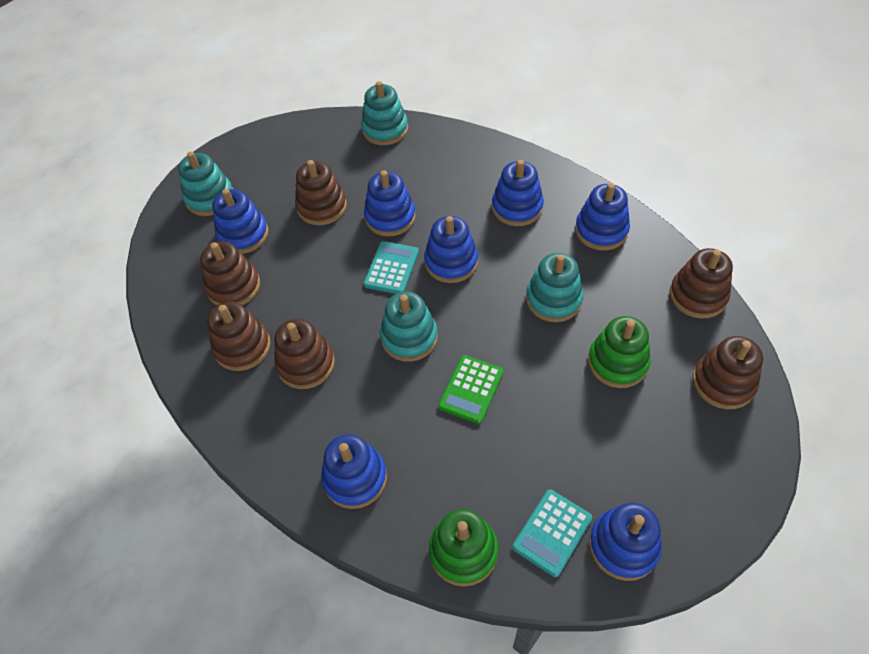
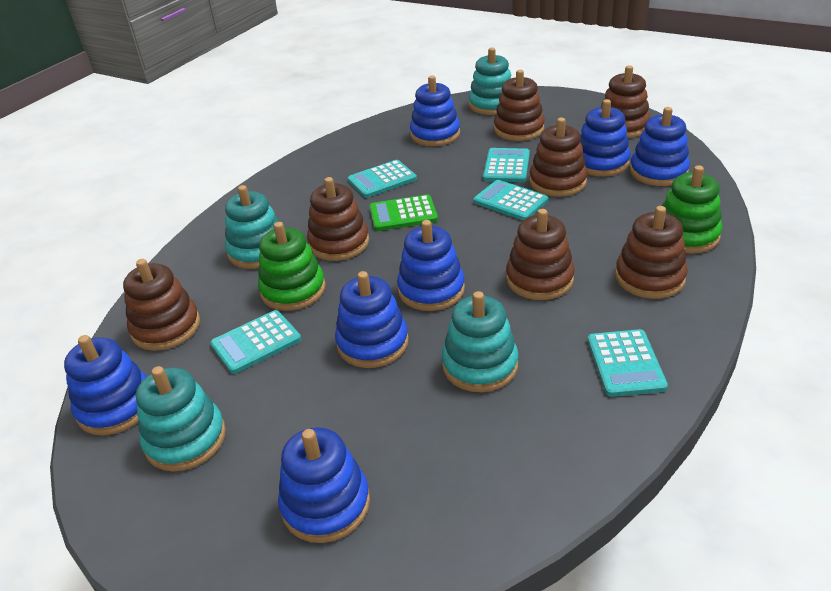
brown stacking toy: 6 -> 7
turquoise calculator: 2 -> 5

